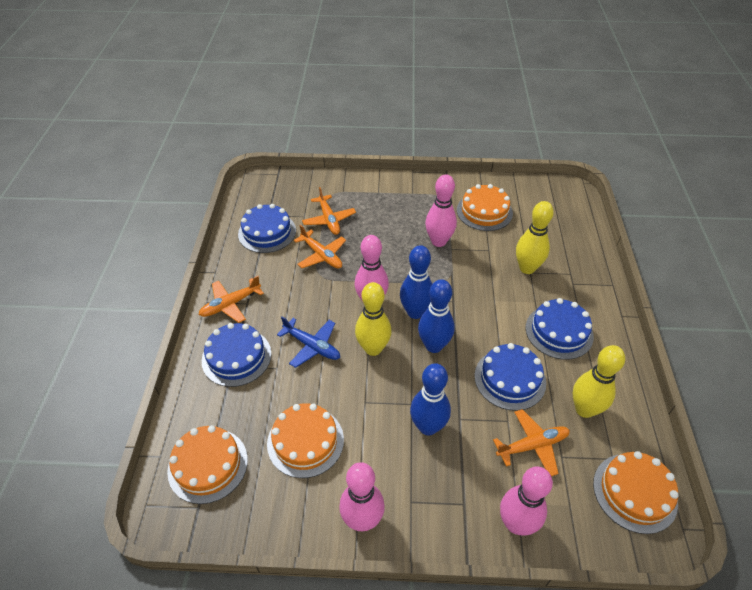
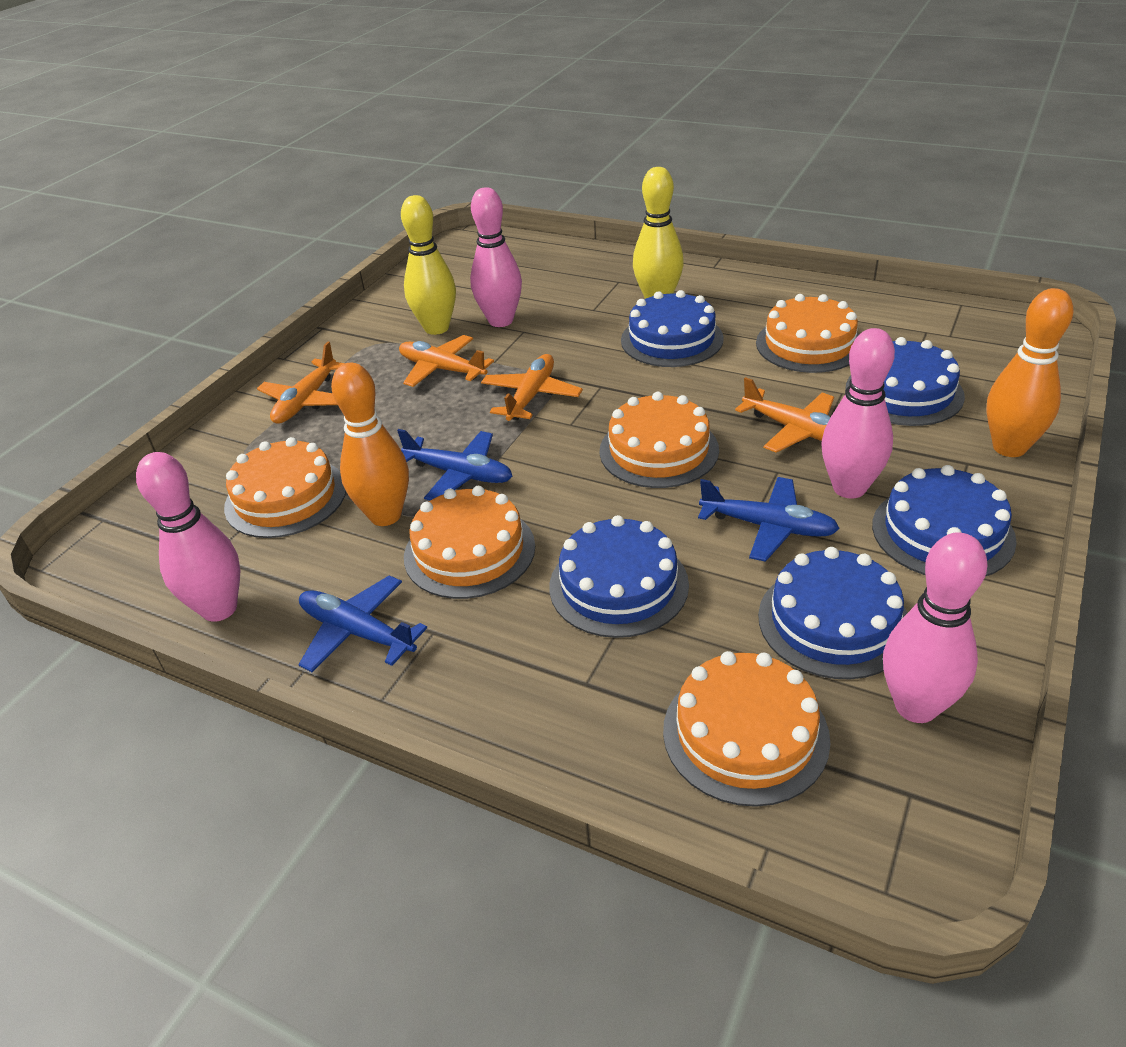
blue bowling pin: 3 -> 0
blue cake: 4 -> 5
blue plane: 1 -> 3
orange bowling pin: 0 -> 2
orange cake: 4 -> 5
yellow bowling pin: 3 -> 2

